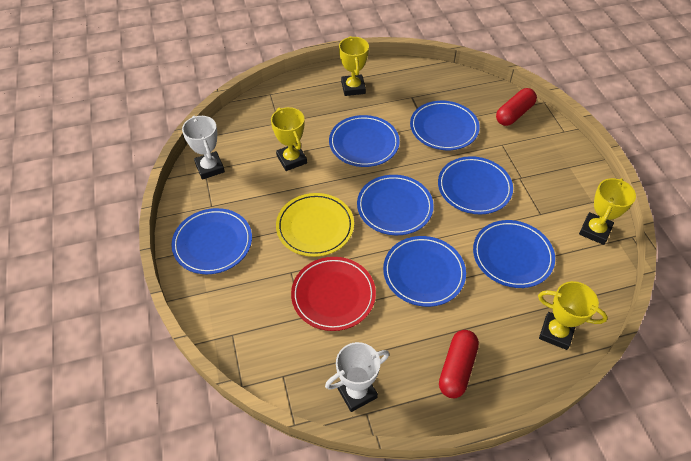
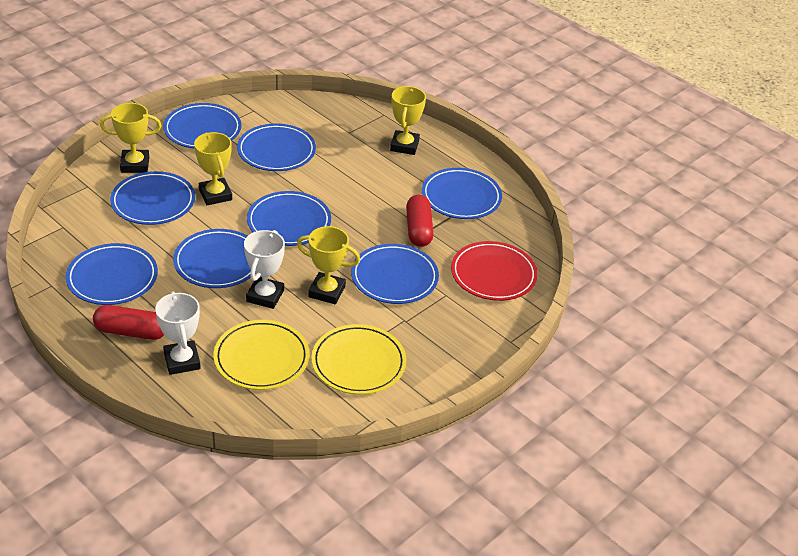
blue plate: 7 -> 8
yellow plate: 1 -> 2

